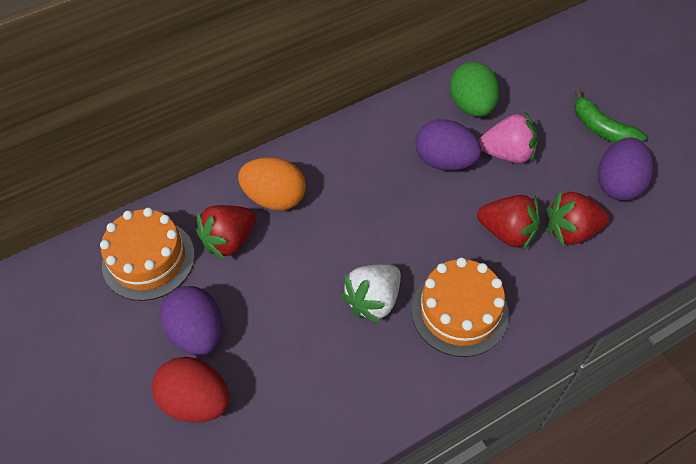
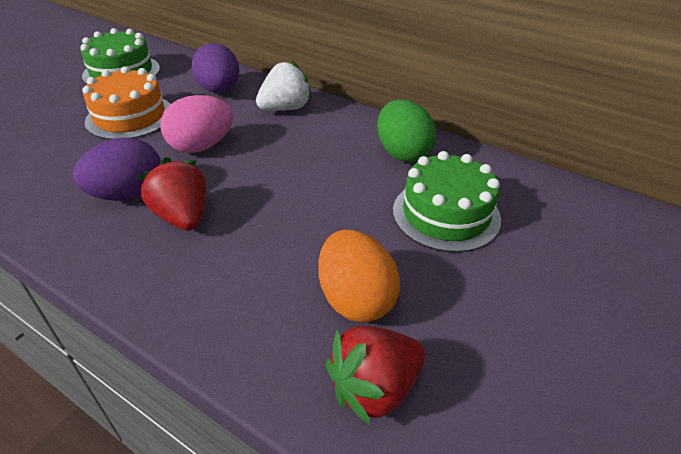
green banana: 1 -> 0
green cake: 0 -> 2
orange cake: 2 -> 1
pink egg: 0 -> 1
pink strawberry: 1 -> 0
purple egg: 3 -> 2
red egg: 1 -> 0
red strawberry: 3 -> 2

